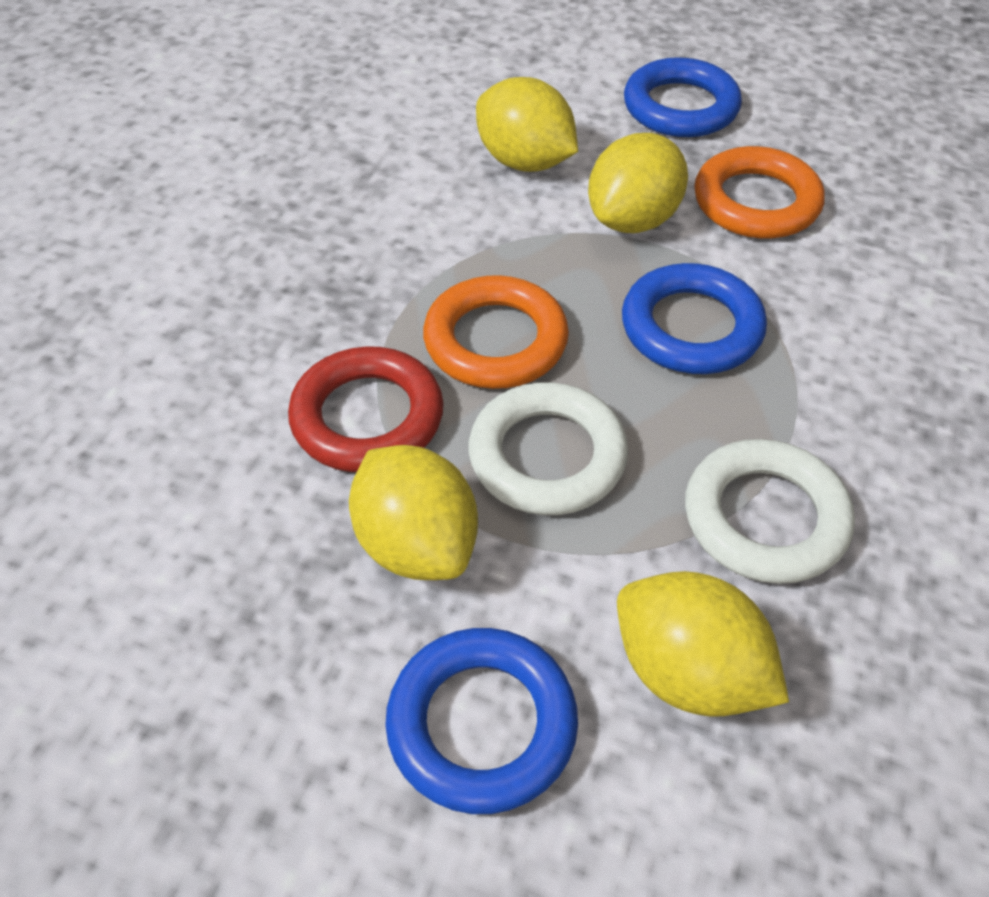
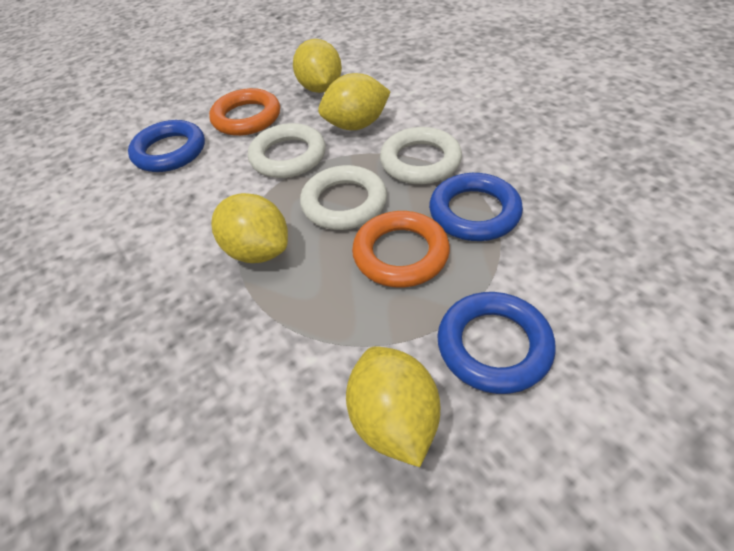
red ring: 1 -> 0
white ring: 2 -> 3

